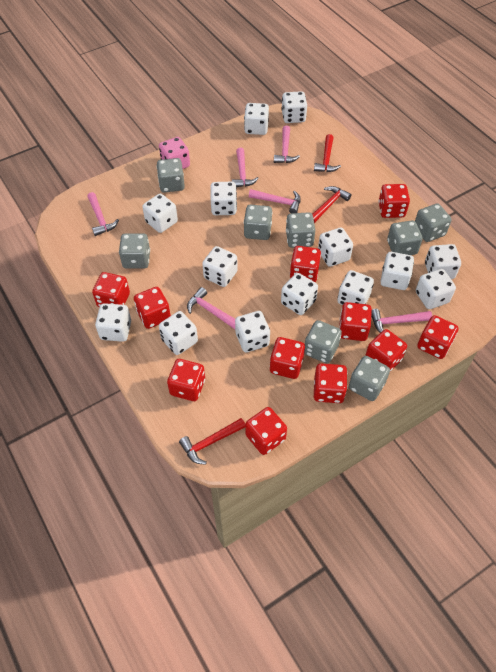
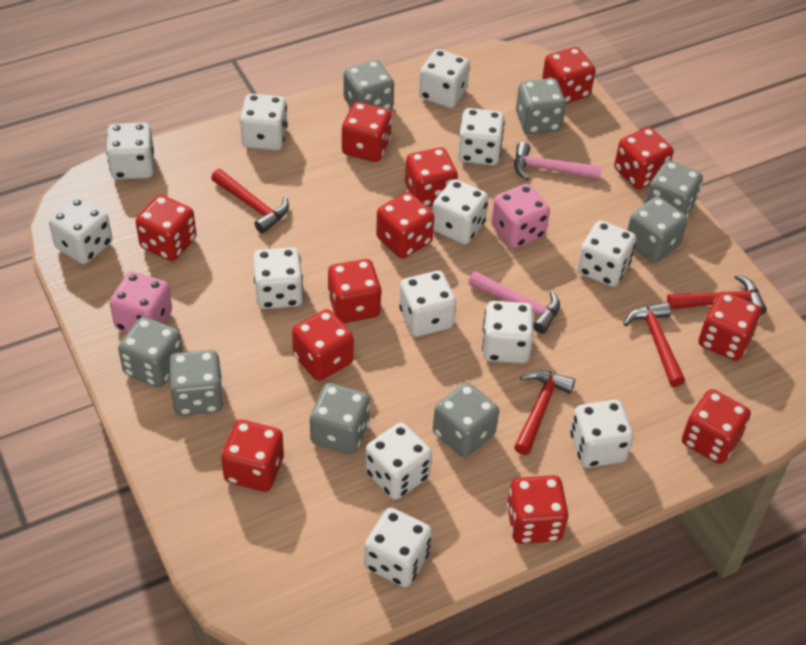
pink dice: 1 -> 2
pink hammer: 6 -> 2
red dice: 11 -> 12
red hammer: 3 -> 4
white dice: 14 -> 13

